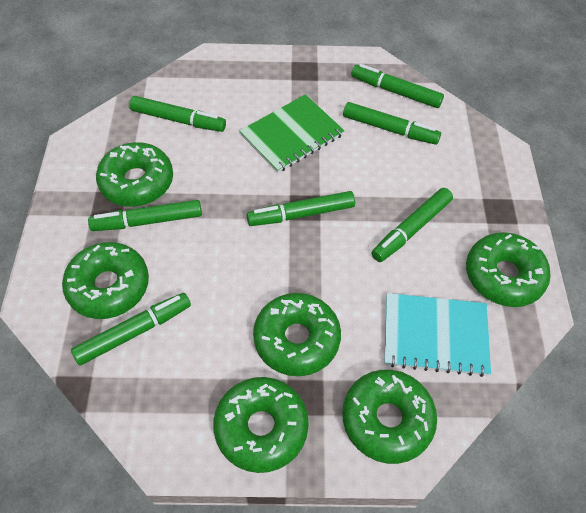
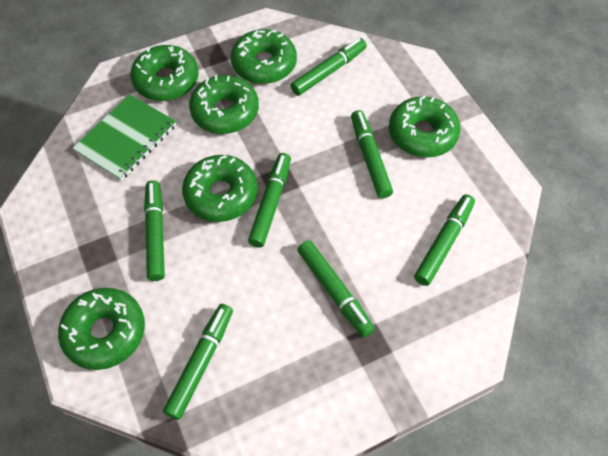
turquoise notebook: 1 -> 0

